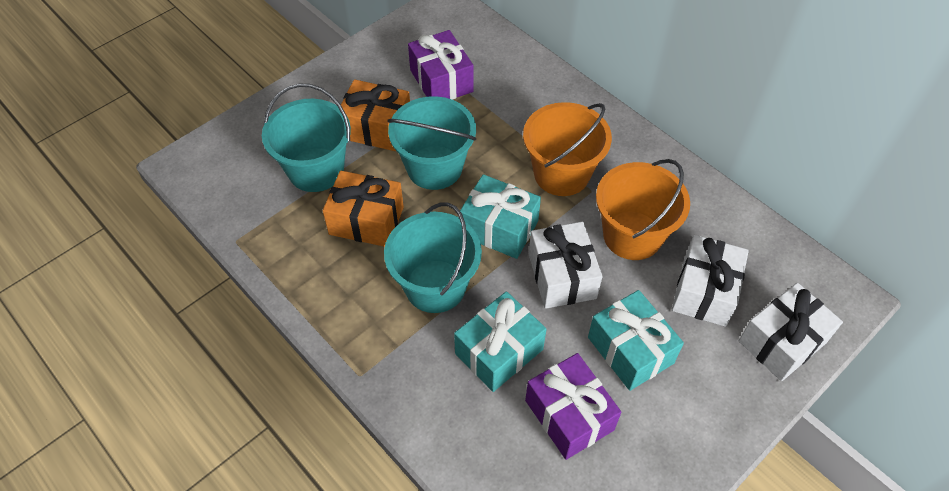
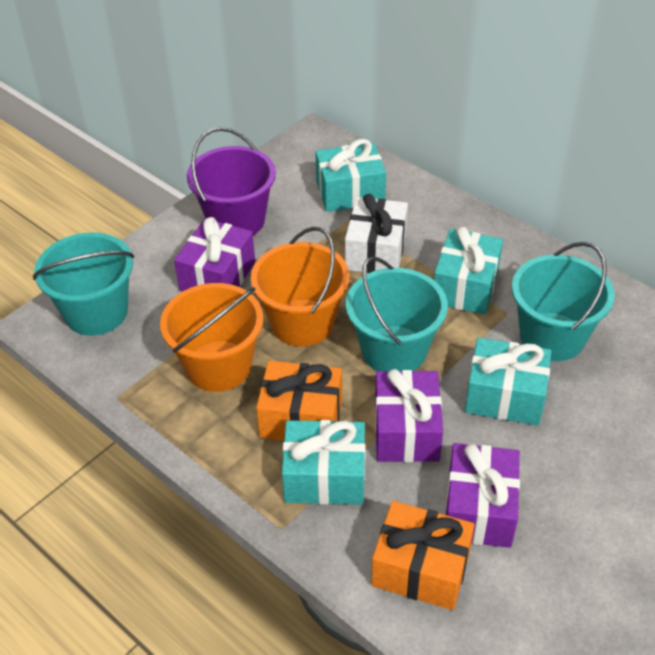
purple bucket: 0 -> 1
purple gift: 2 -> 3
turquoise gift: 3 -> 4
white gift: 3 -> 1

